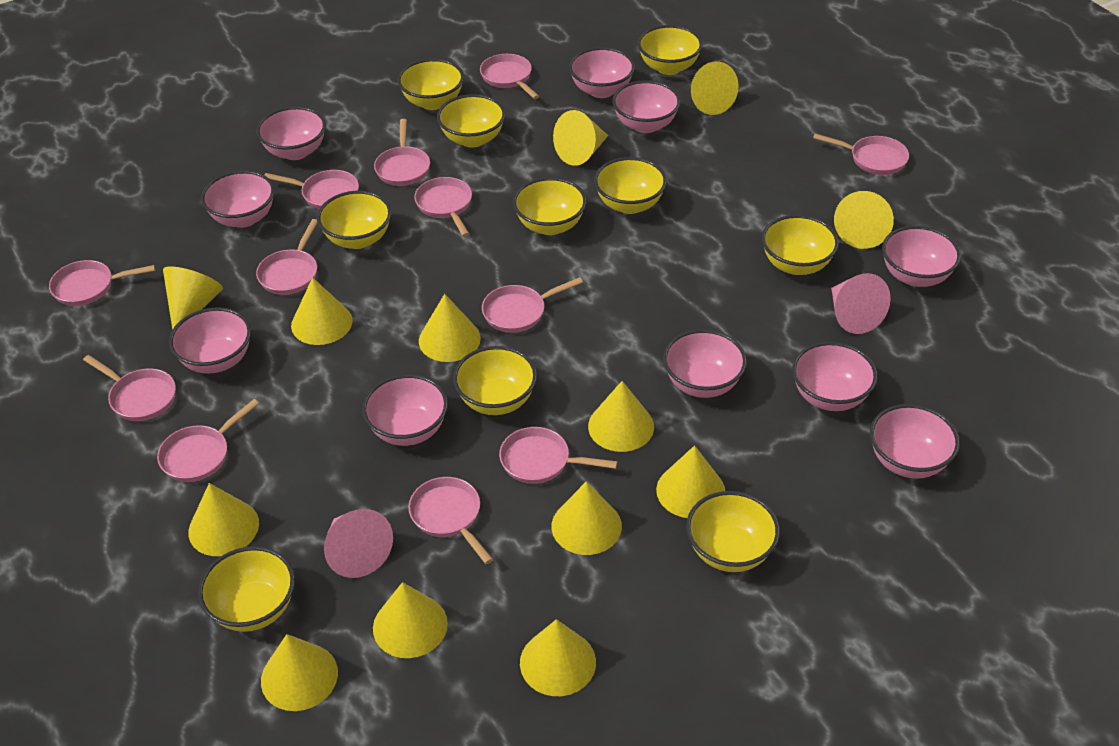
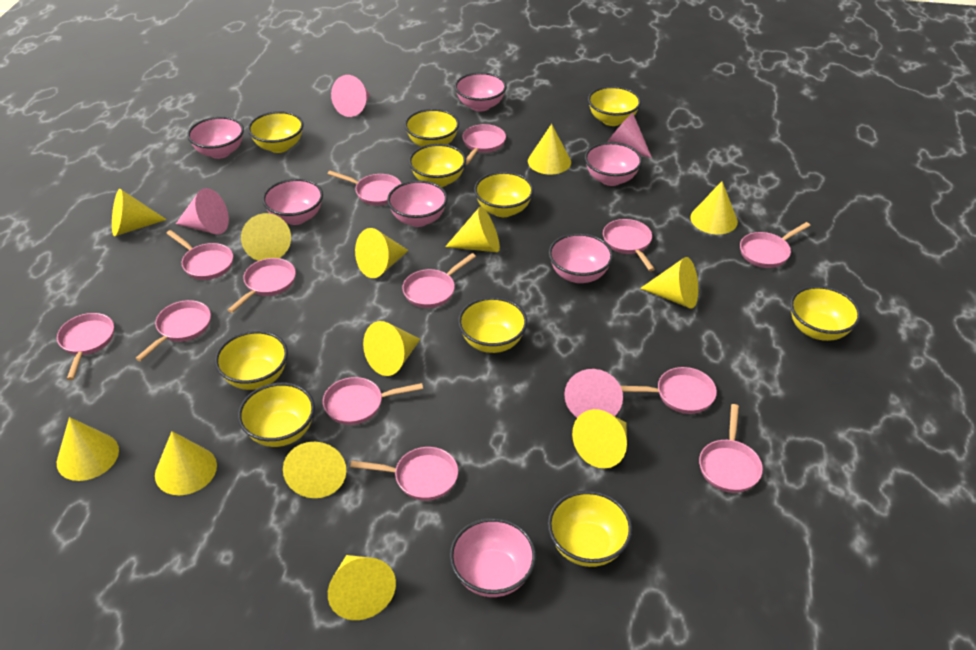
pink bowl: 10 -> 7
pink cone: 2 -> 4
pink pan: 12 -> 13

